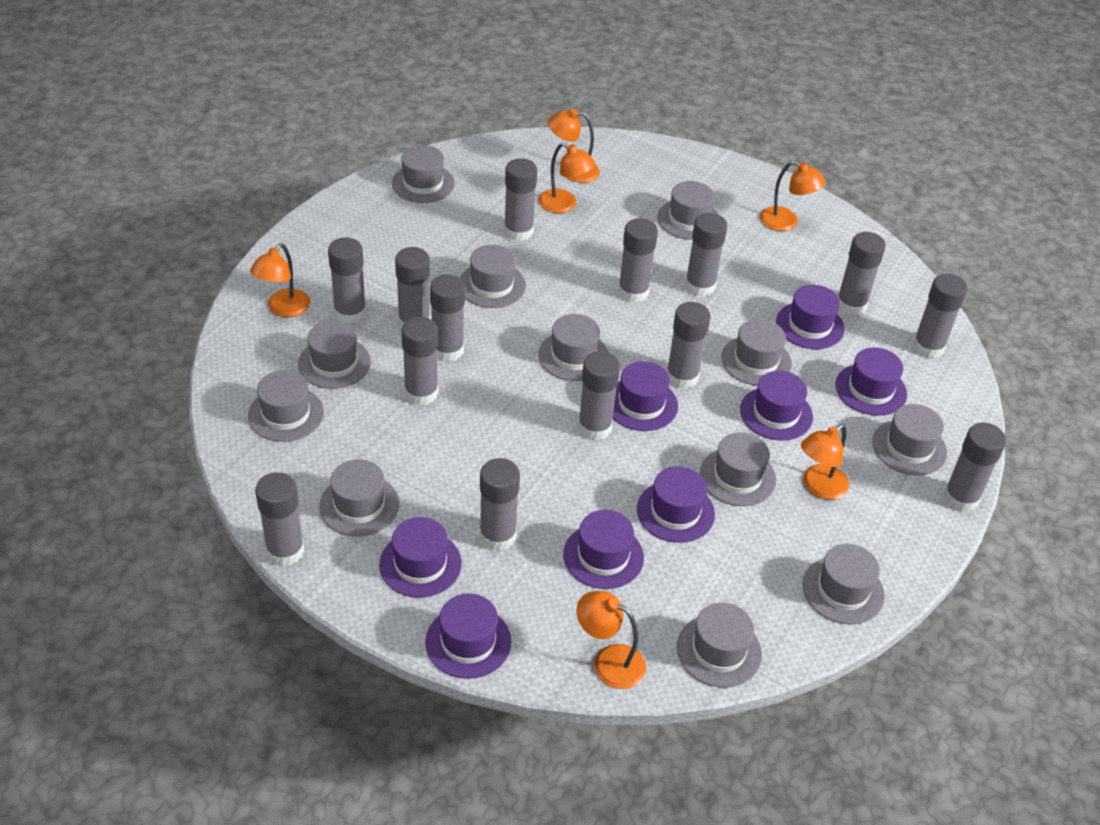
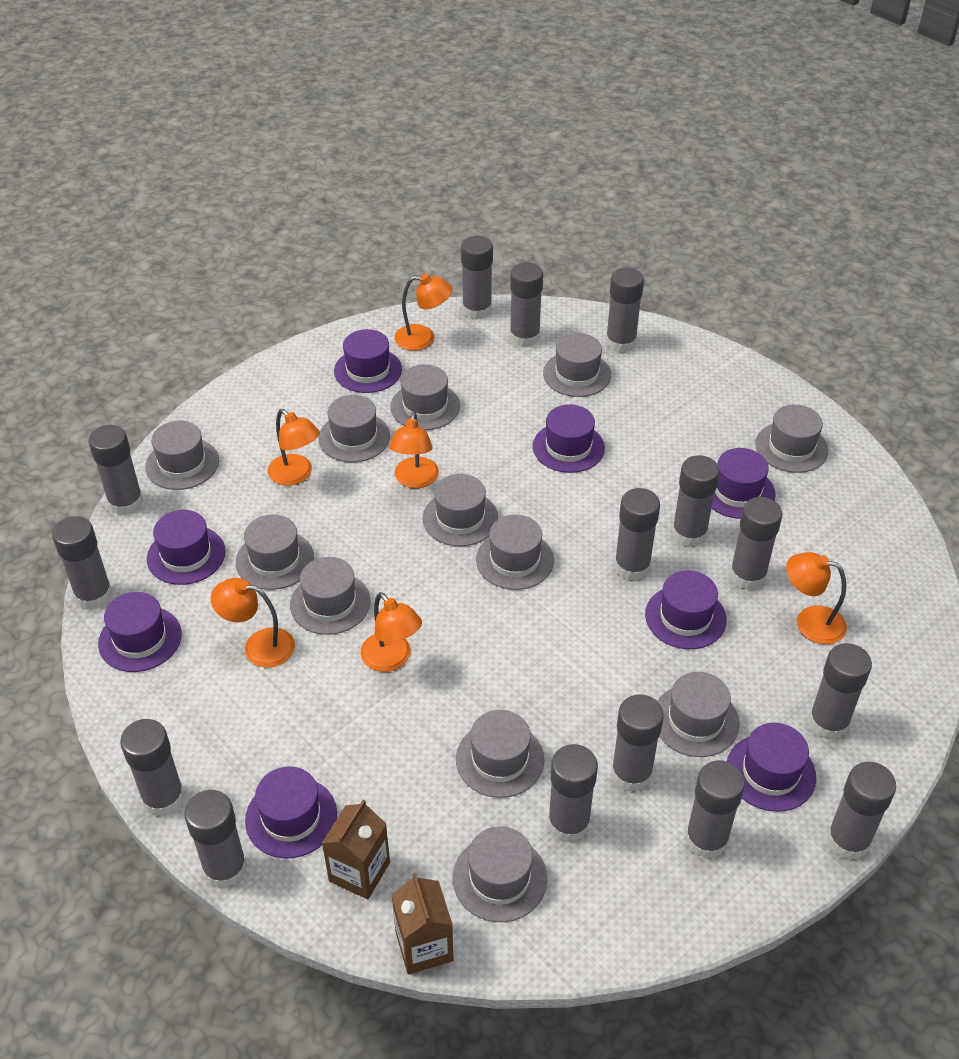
brown carton: 0 -> 2
grey glue stick: 14 -> 15

